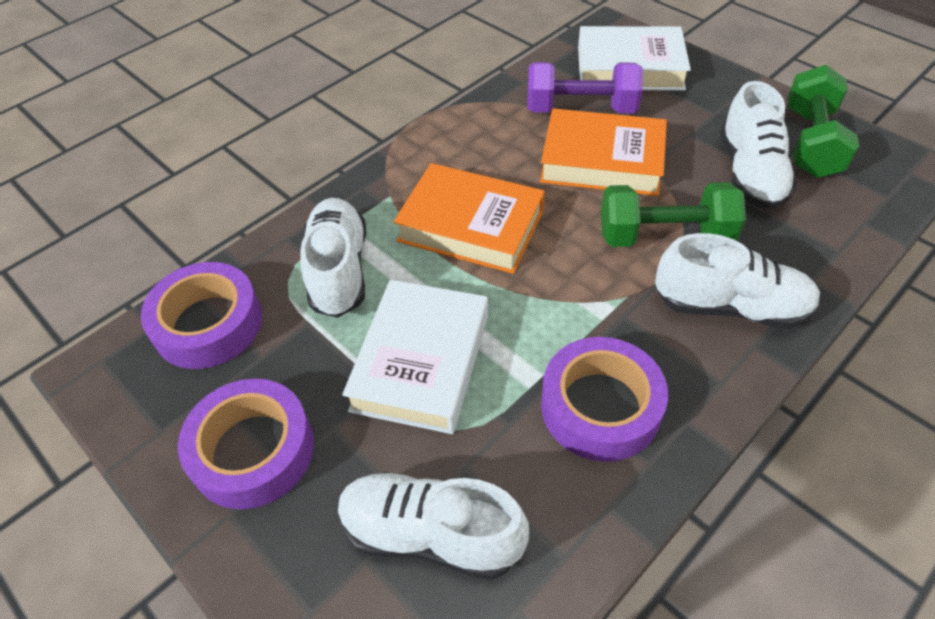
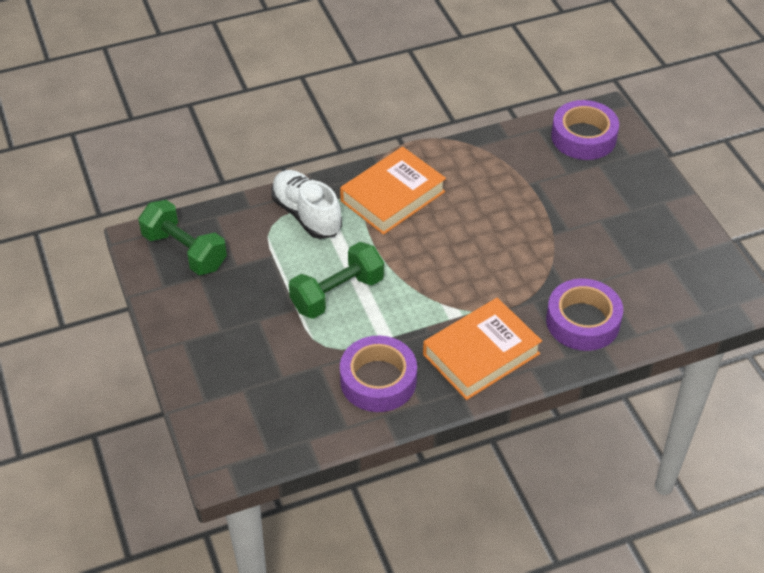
purple dumbbell: 1 -> 0
white book: 2 -> 0
white shoe: 4 -> 1

